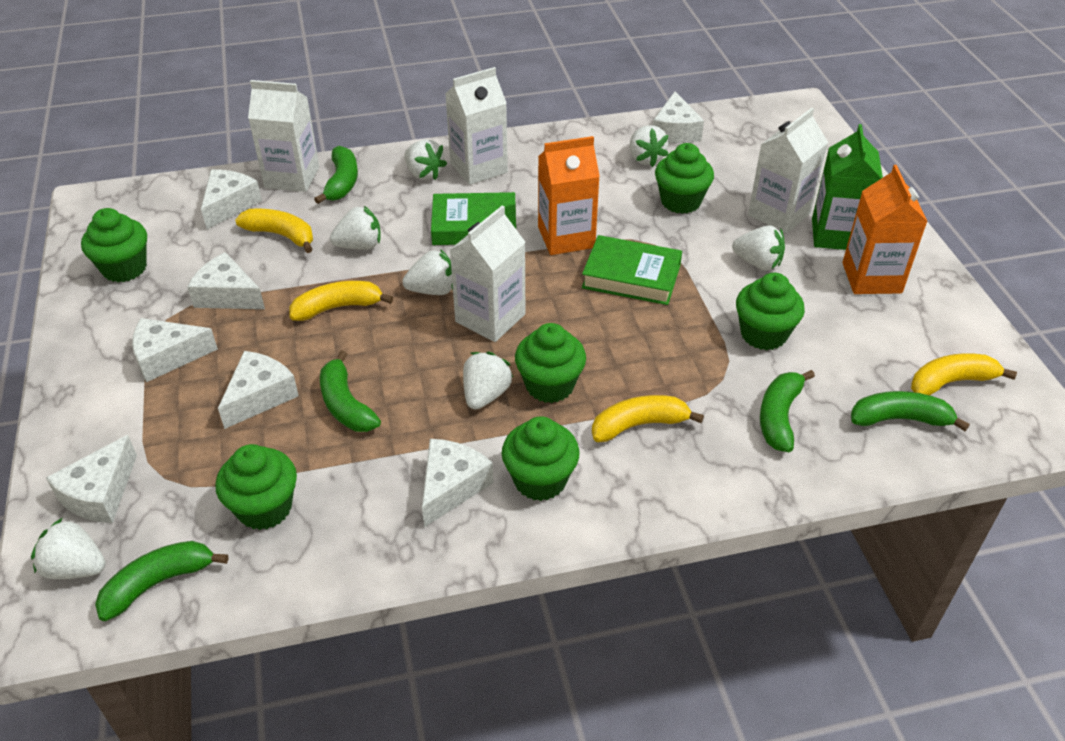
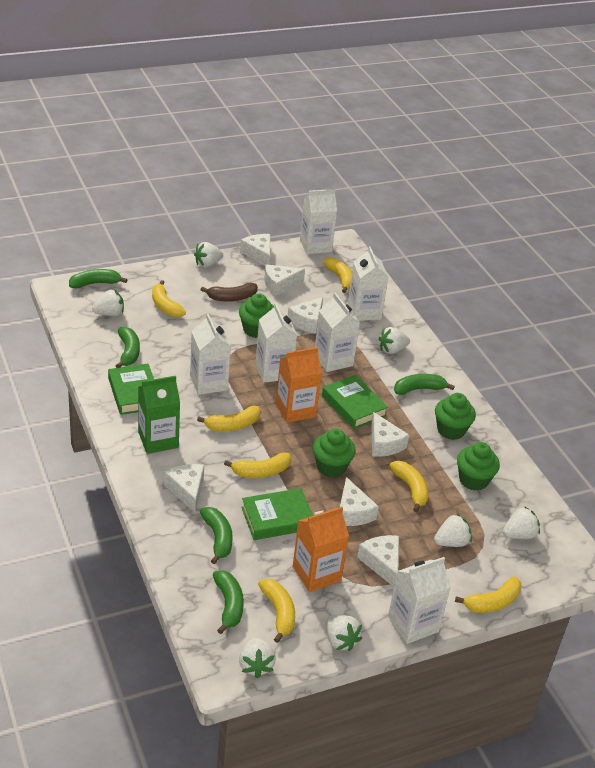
brown banana: 0 -> 1
green book: 2 -> 3
green cupcake: 6 -> 4
white carton: 4 -> 6
yellow banana: 4 -> 7

